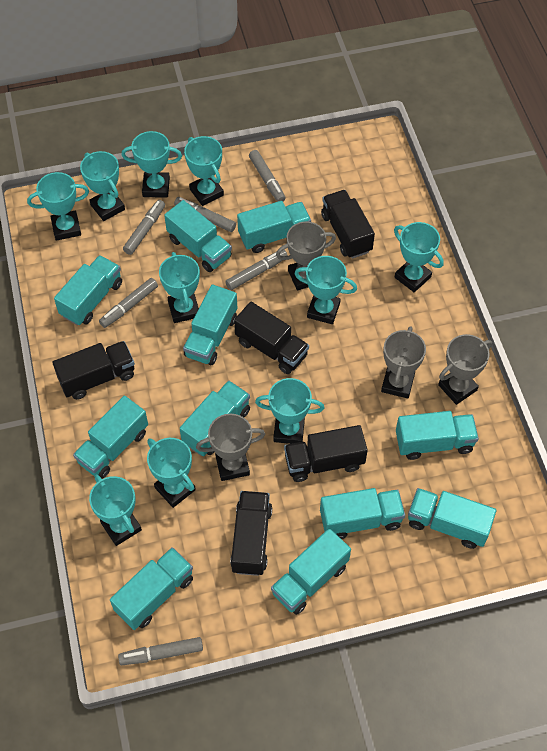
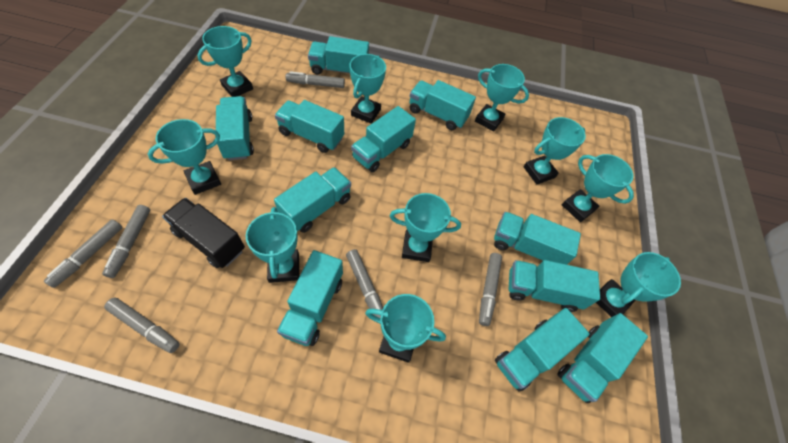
black truck: 5 -> 1
grey trophy: 4 -> 0

